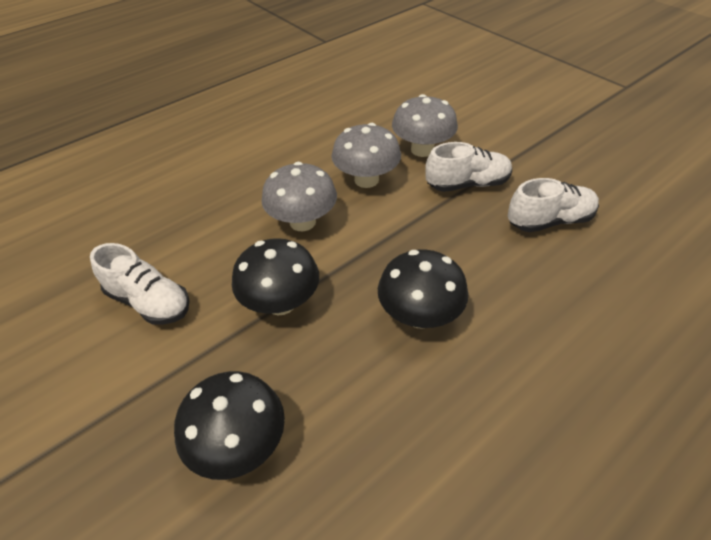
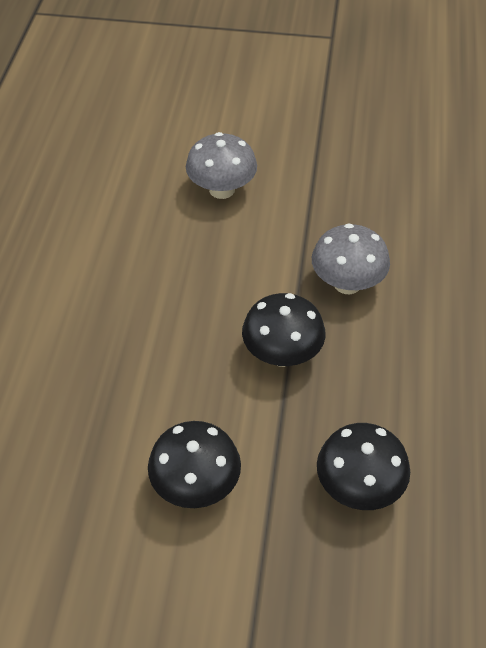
grey mushroom: 3 -> 2
white shoe: 3 -> 0

